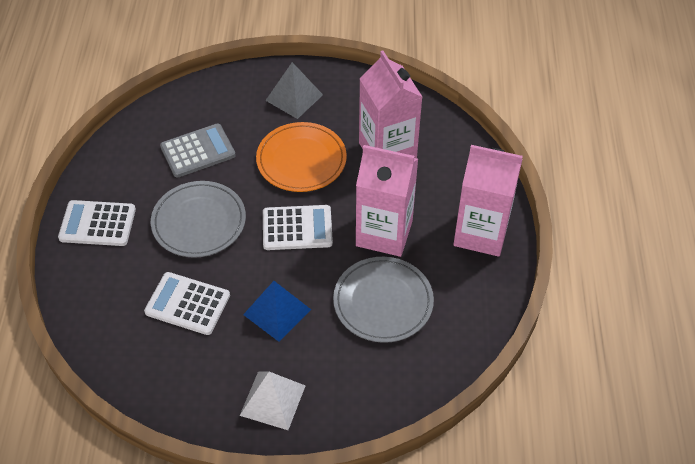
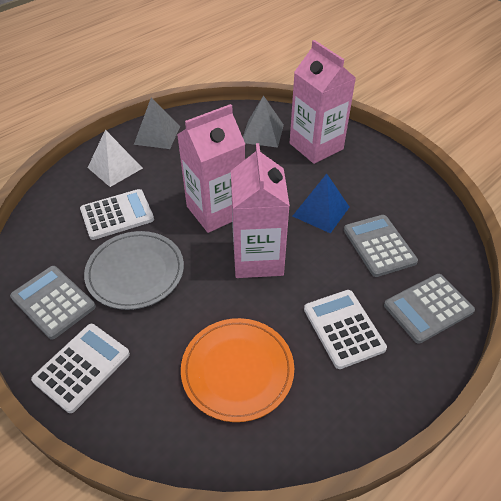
grey calculator: 1 -> 3
grey plate: 2 -> 1
grey pyramid: 1 -> 2

